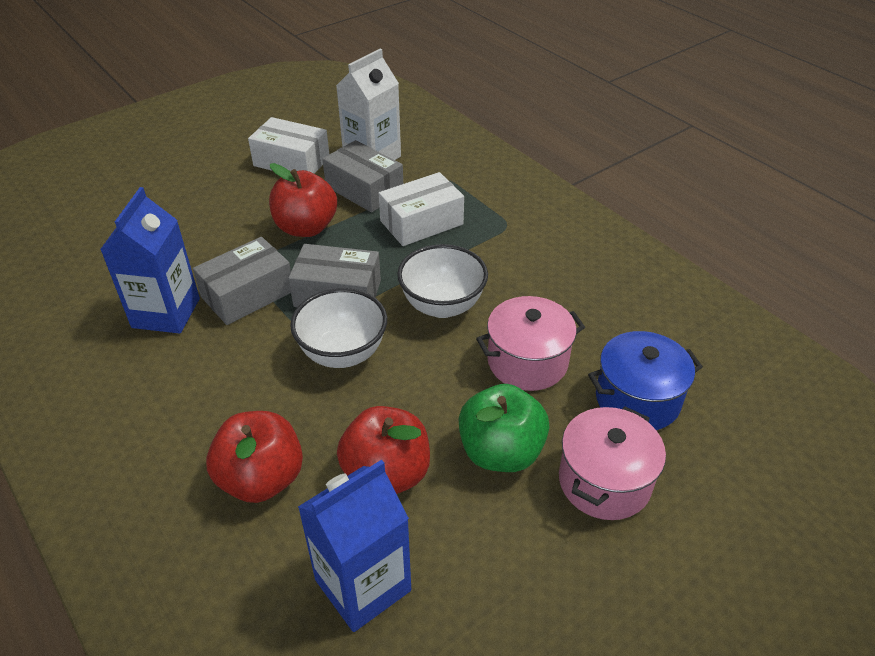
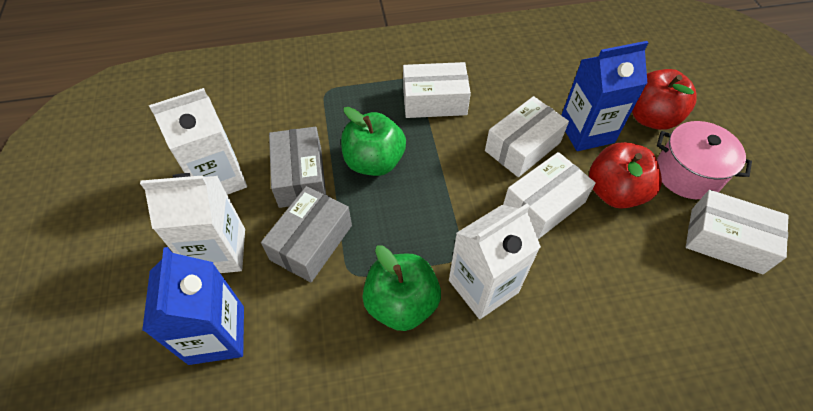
blue pot: 1 -> 0
green apple: 1 -> 2
grey box: 3 -> 2
pink pot: 2 -> 1
red apple: 3 -> 2
white bowl: 2 -> 0
white box: 2 -> 4
white carton: 1 -> 3

